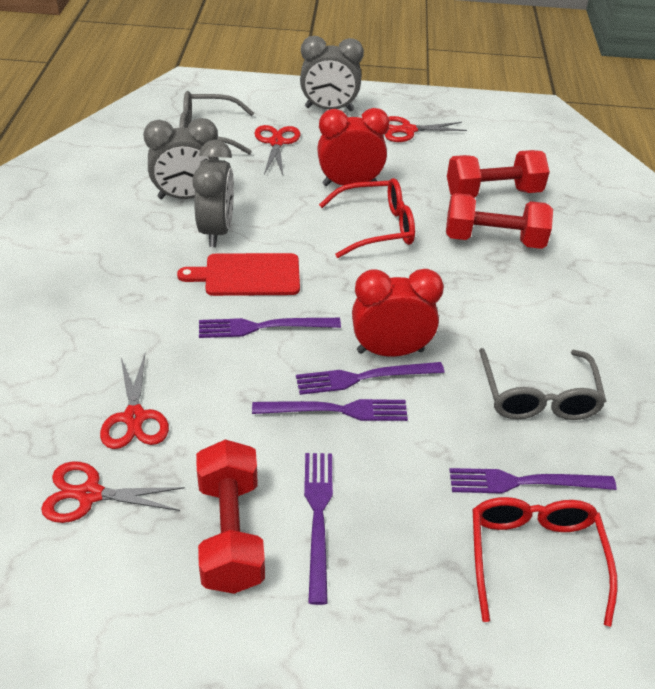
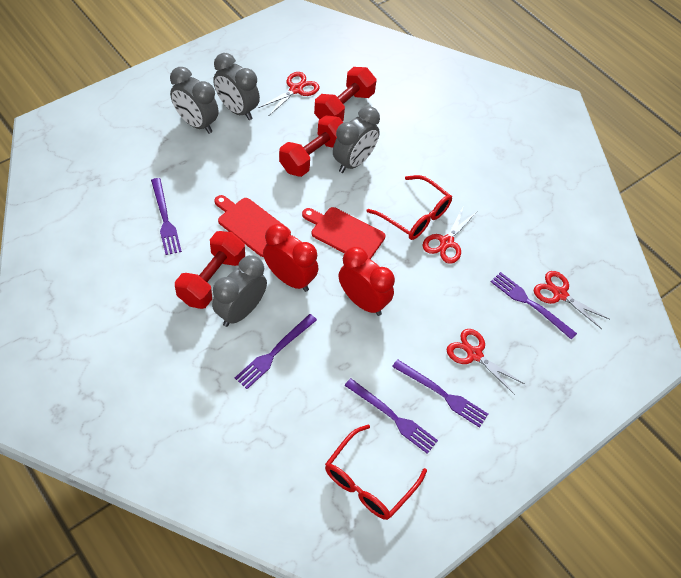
grey clock: 3 -> 4
grey glasses: 2 -> 0
red cutting board: 1 -> 2

